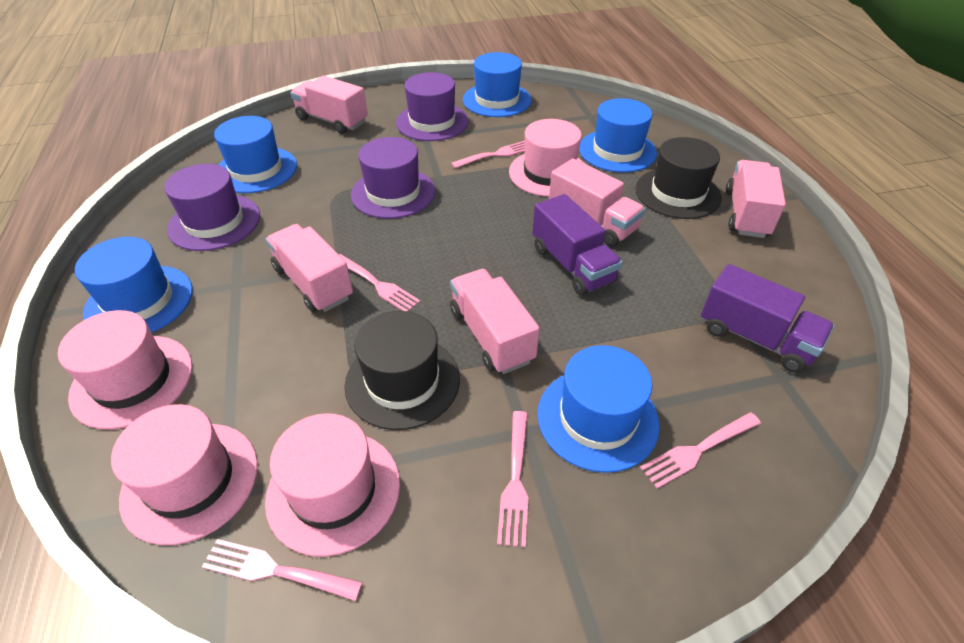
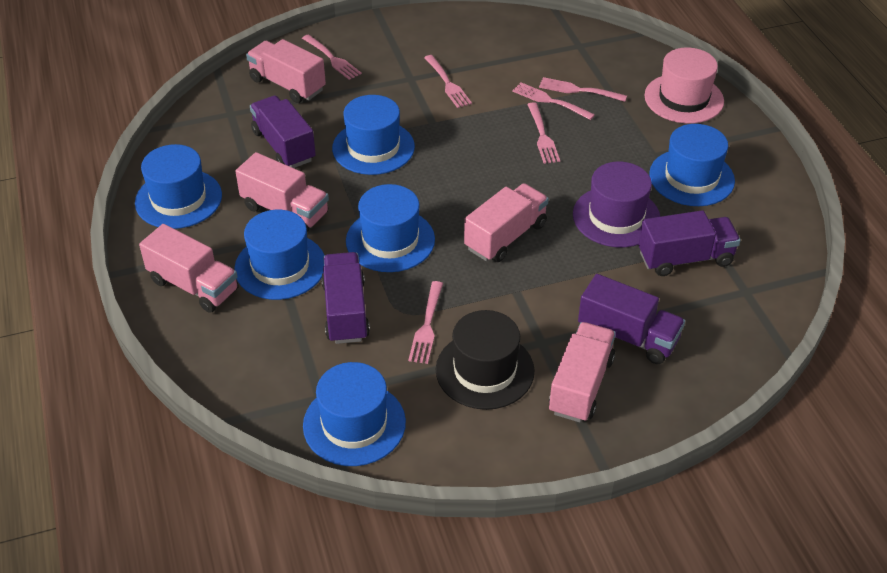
black hat: 2 -> 1
blue hat: 5 -> 6
pink fork: 5 -> 6
pink hat: 4 -> 1
purple hat: 3 -> 1
purple truck: 2 -> 4

